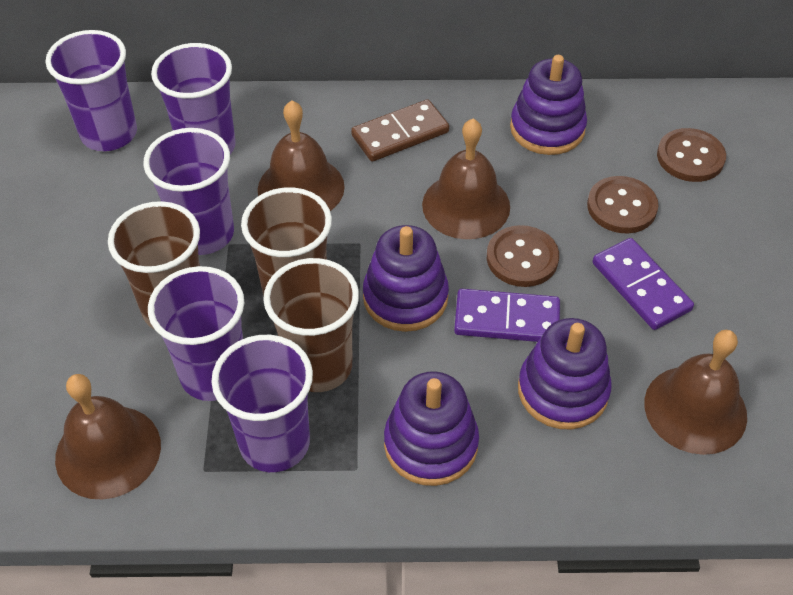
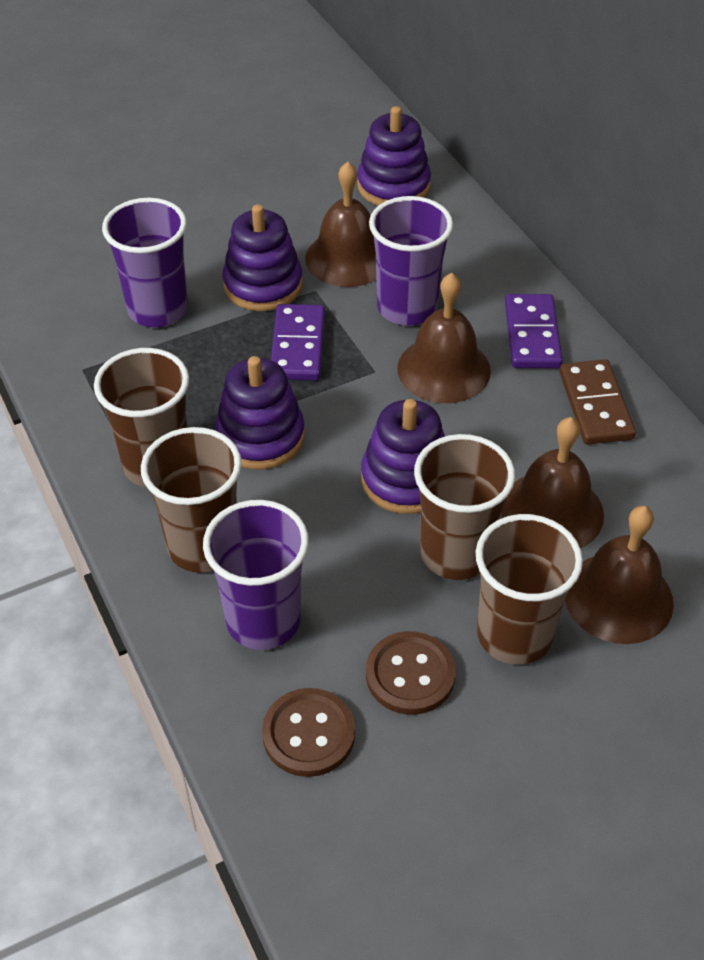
brown button: 3 -> 2
brown cup: 3 -> 4
purple cup: 5 -> 3

